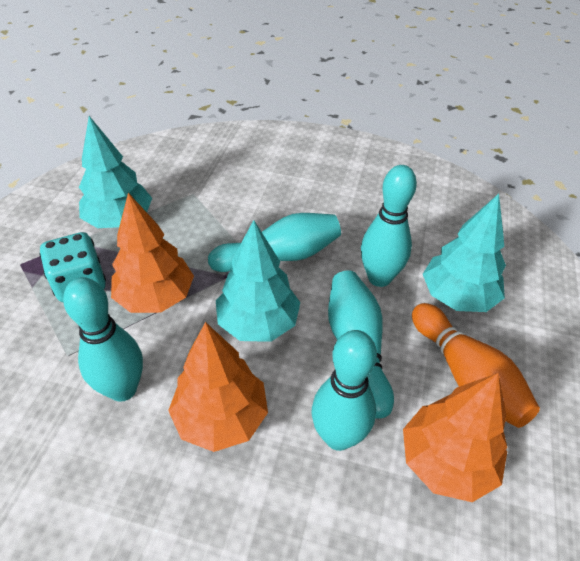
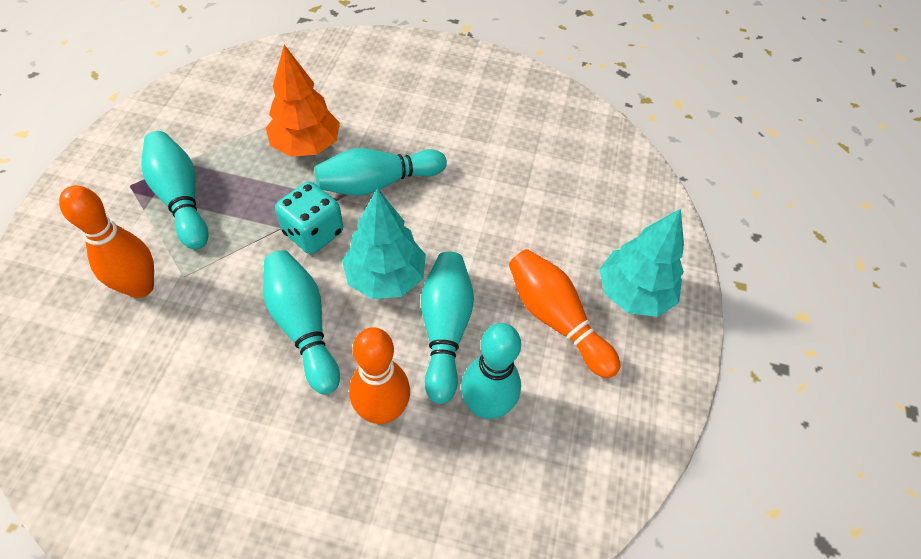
orange bowling pin: 1 -> 3
orange tree: 3 -> 1
turquoise tree: 3 -> 2

